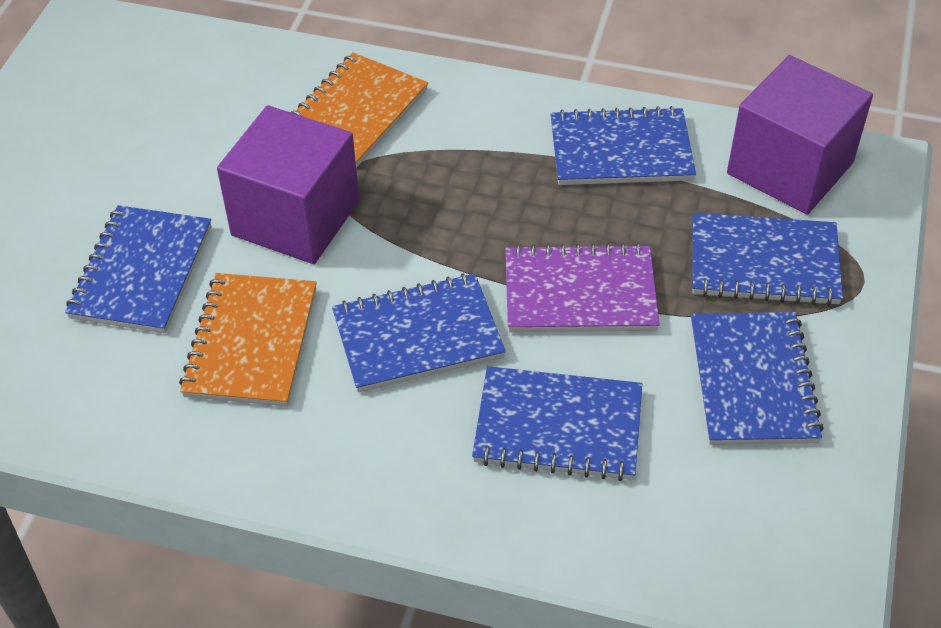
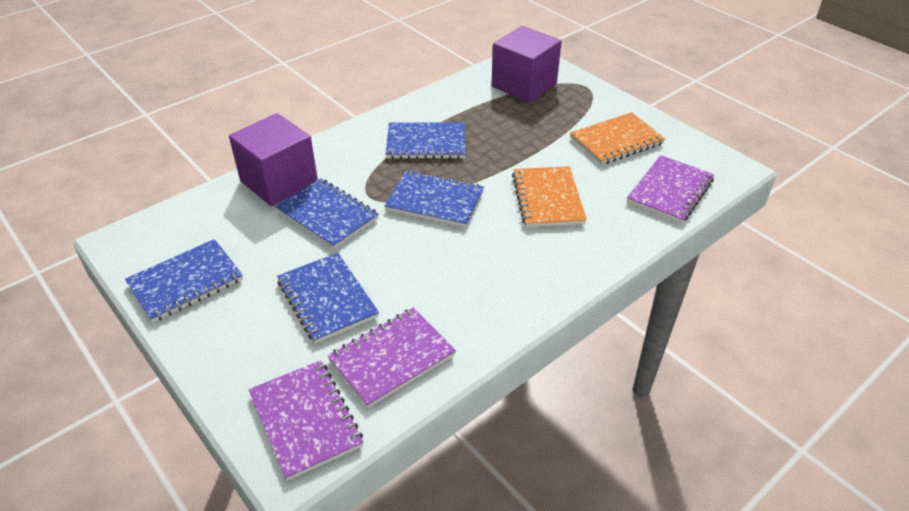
blue notebook: 6 -> 5
purple notebook: 1 -> 3

